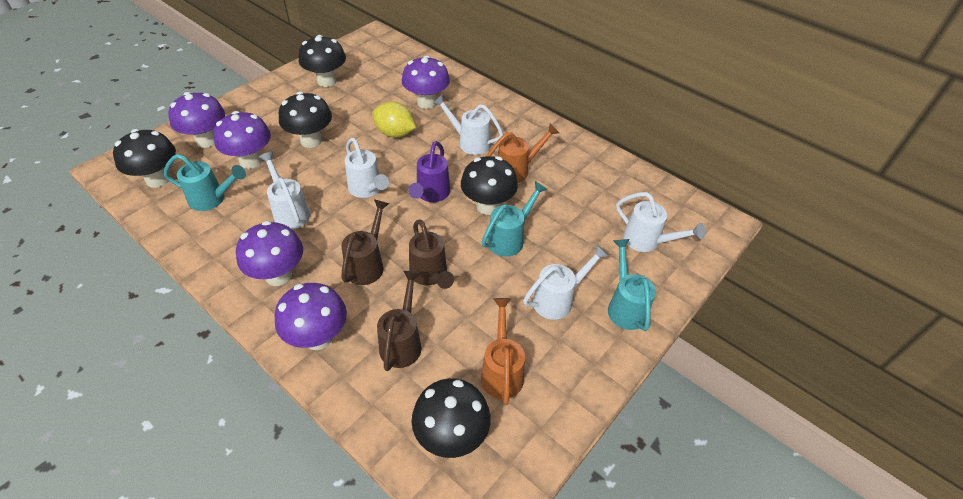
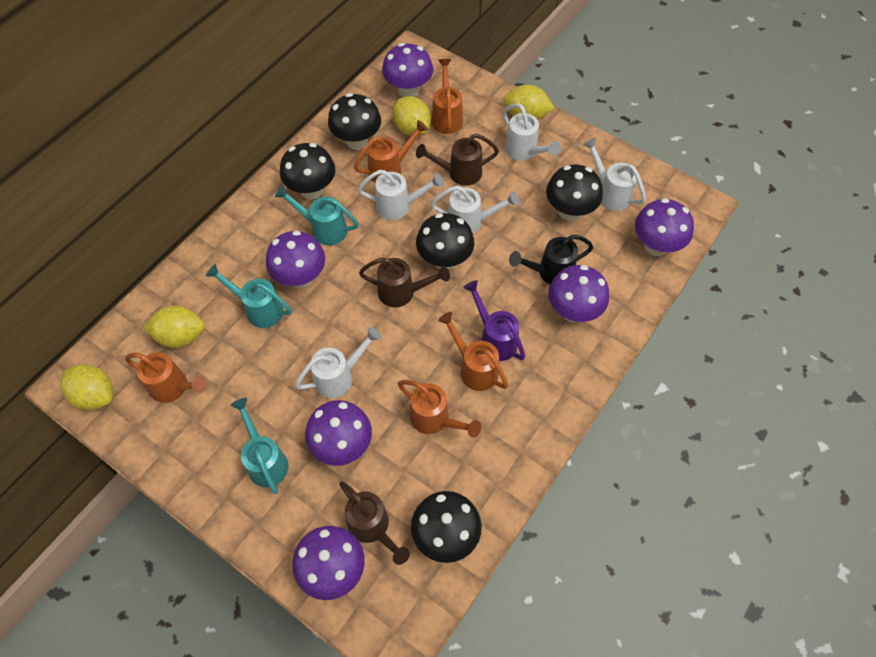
black watering can: 0 -> 1
orange watering can: 2 -> 5
purple mushroom: 5 -> 6
yellow lemon: 1 -> 4

